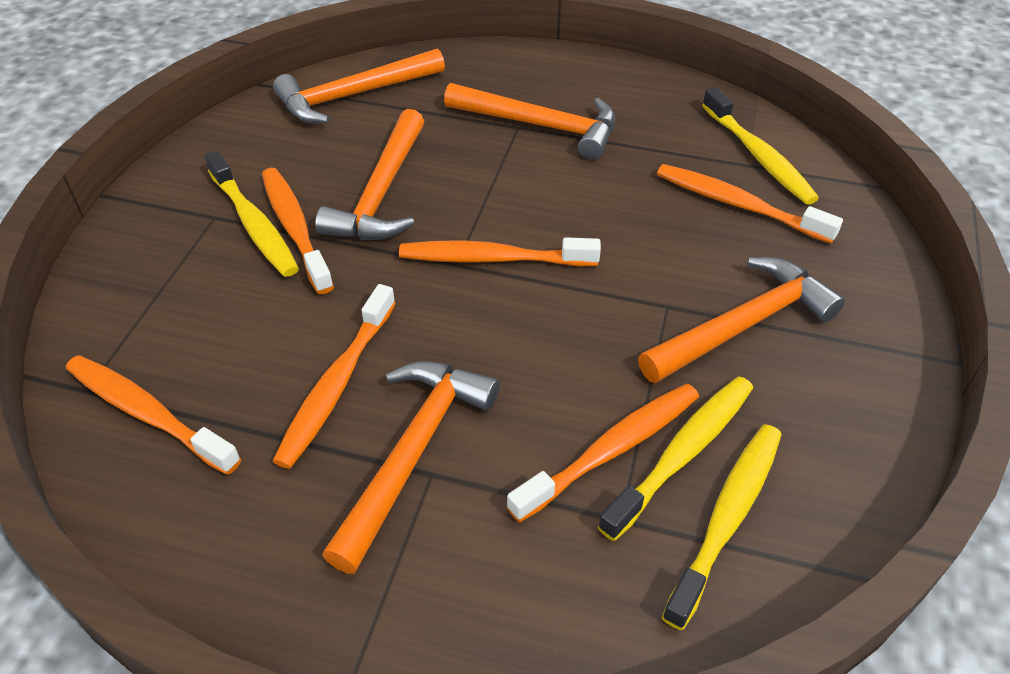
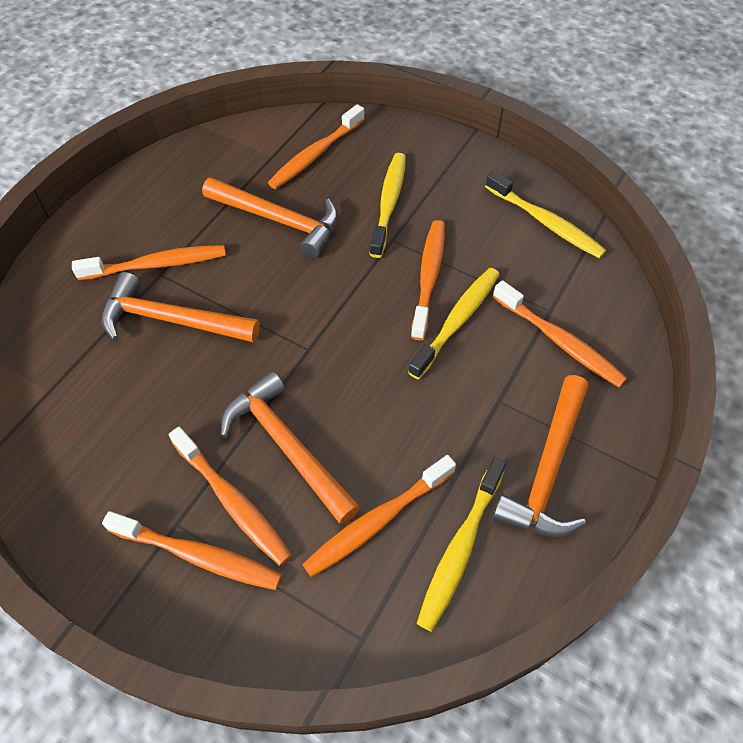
orange hammer: 5 -> 4
orange toothbrush: 6 -> 7

